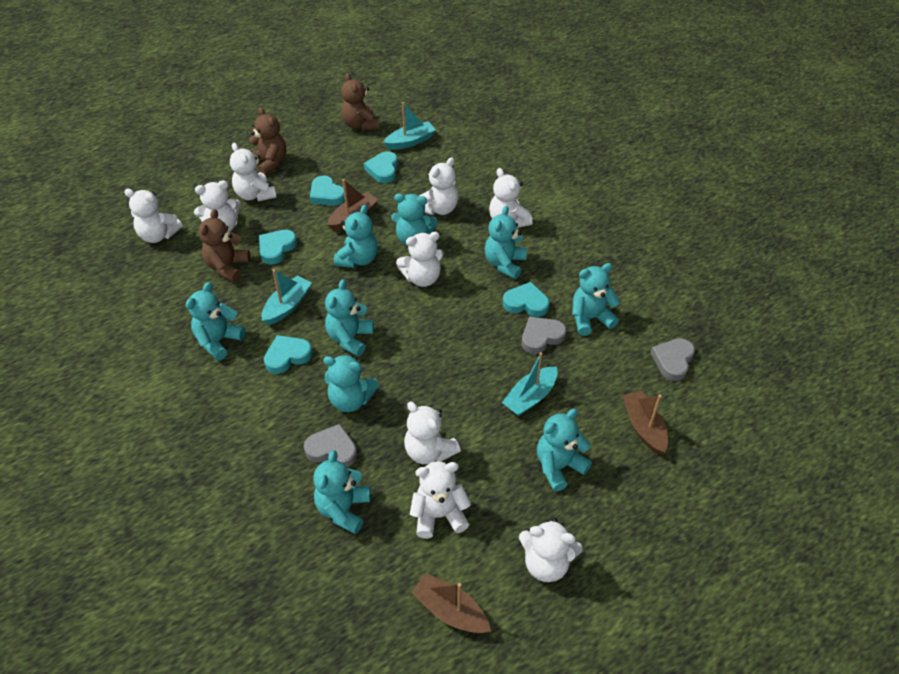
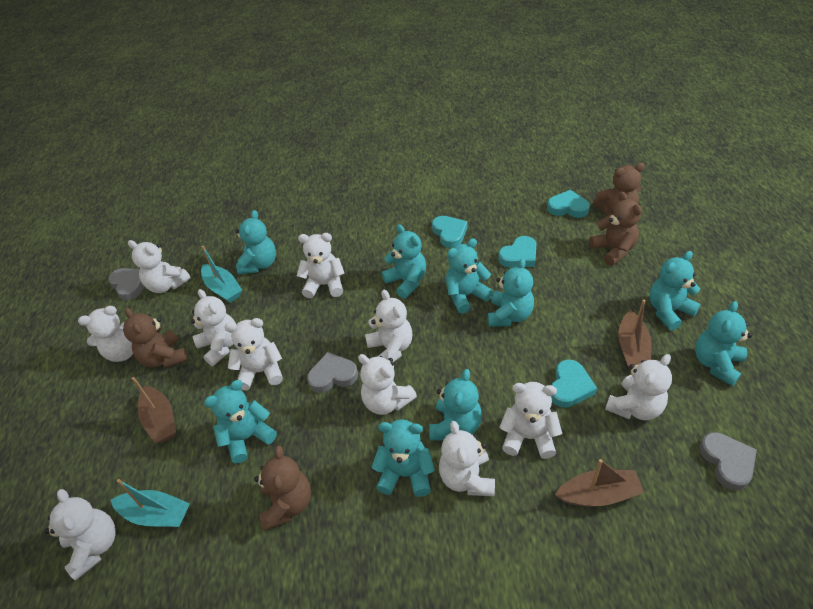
brown teddy bear: 3 -> 4
turquoise boat: 3 -> 2
turquoise heart: 5 -> 4
white teddy bear: 9 -> 11

